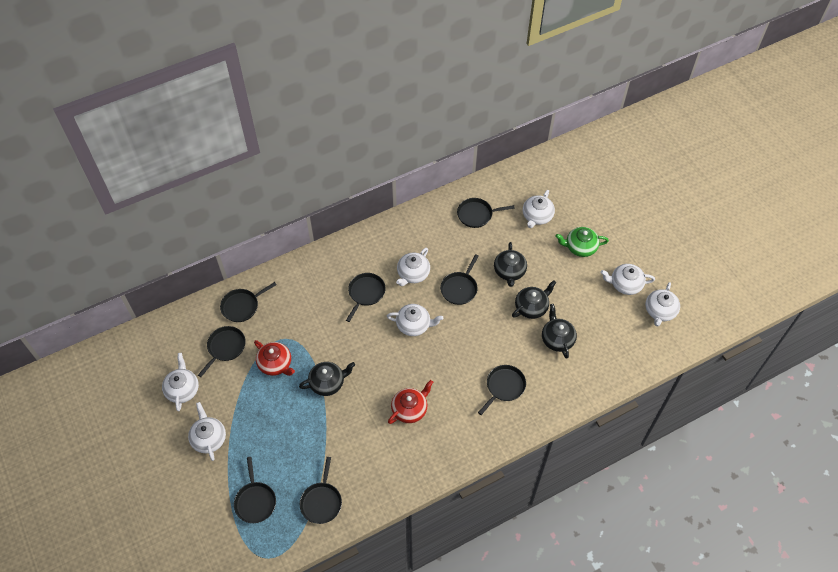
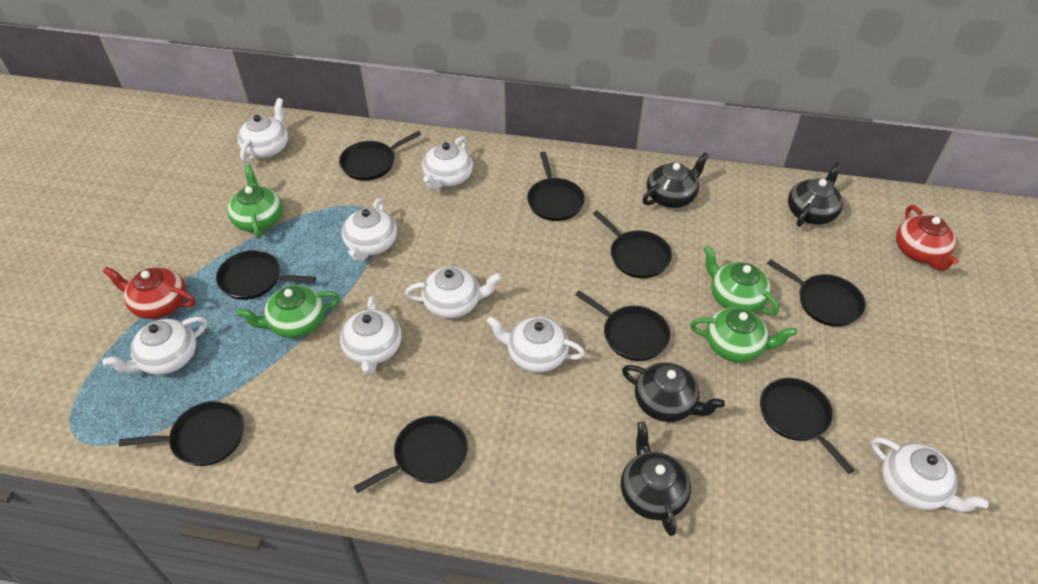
black pan: 8 -> 9
green teapot: 1 -> 4
white teapot: 7 -> 8

